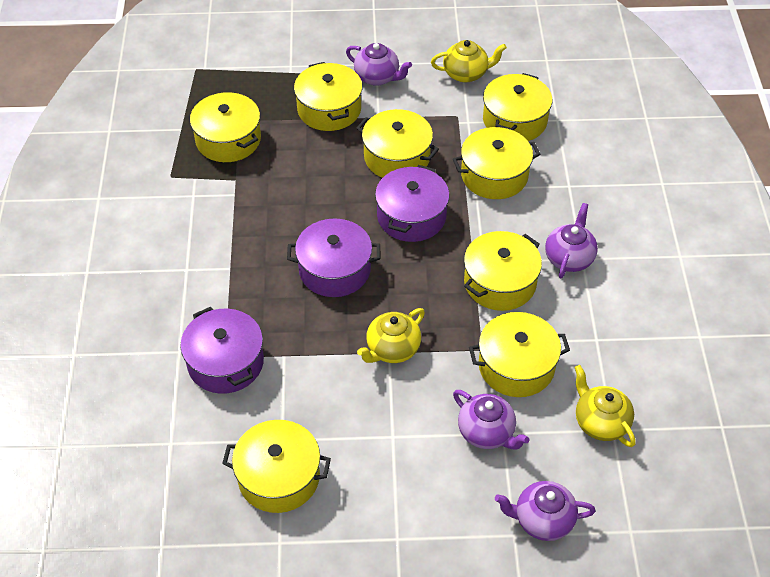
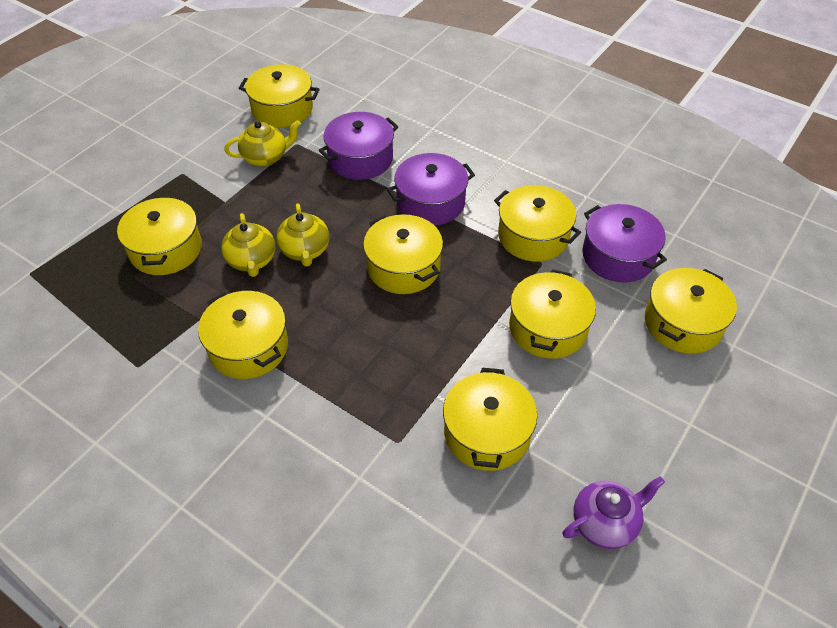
purple teapot: 4 -> 1

